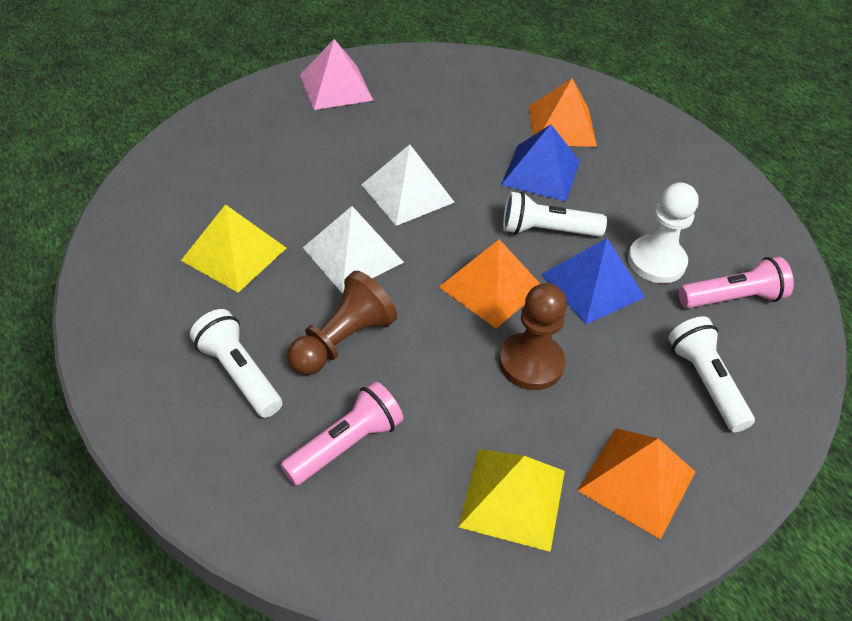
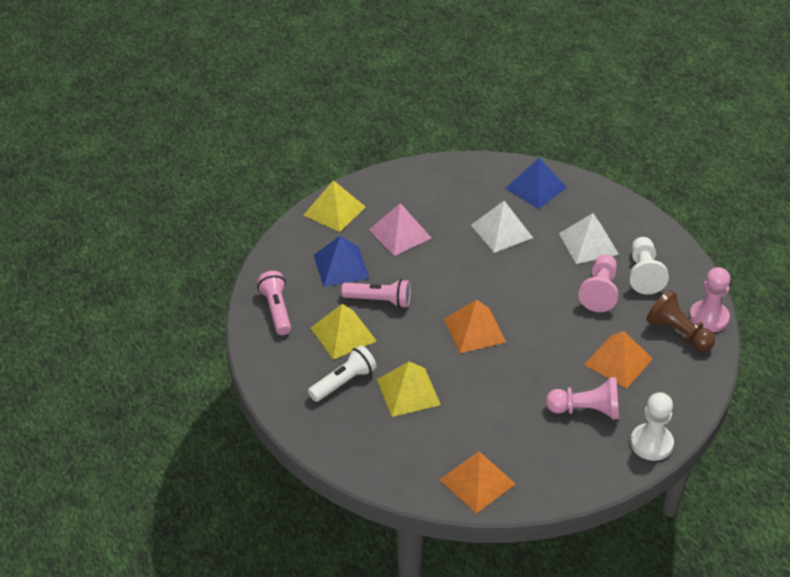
brown pawn: 2 -> 1
pink pawn: 0 -> 3
white flashlight: 3 -> 1
white pawn: 1 -> 2
yellow pyramid: 2 -> 3

